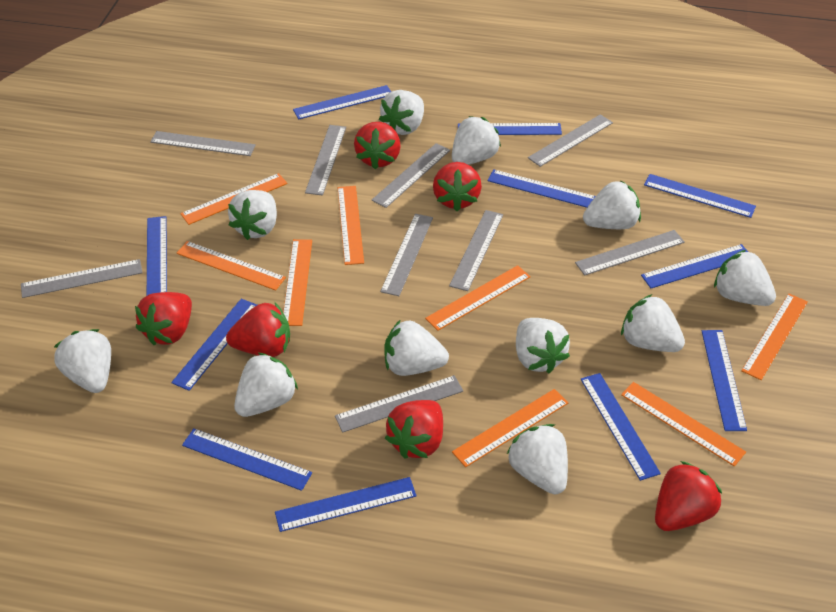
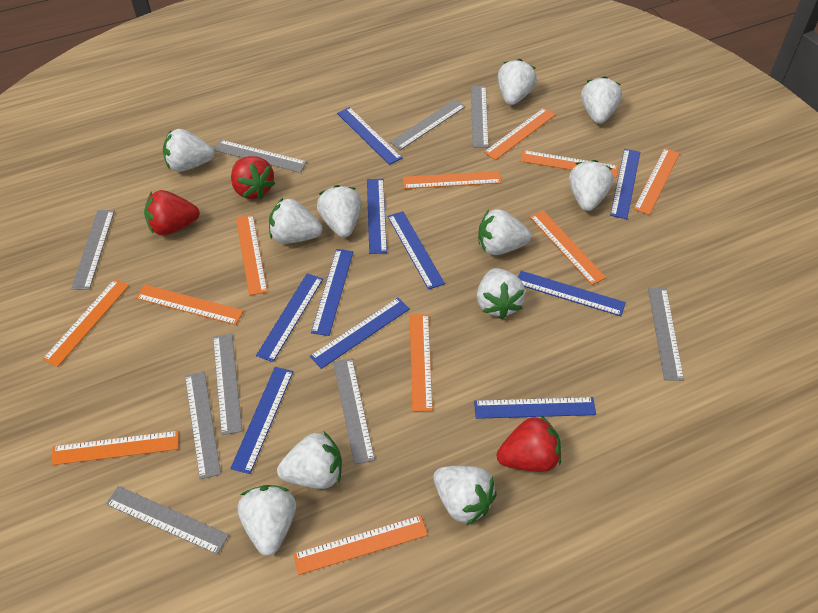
blue ruler: 11 -> 10
orange ruler: 8 -> 11
red strawberry: 6 -> 3

